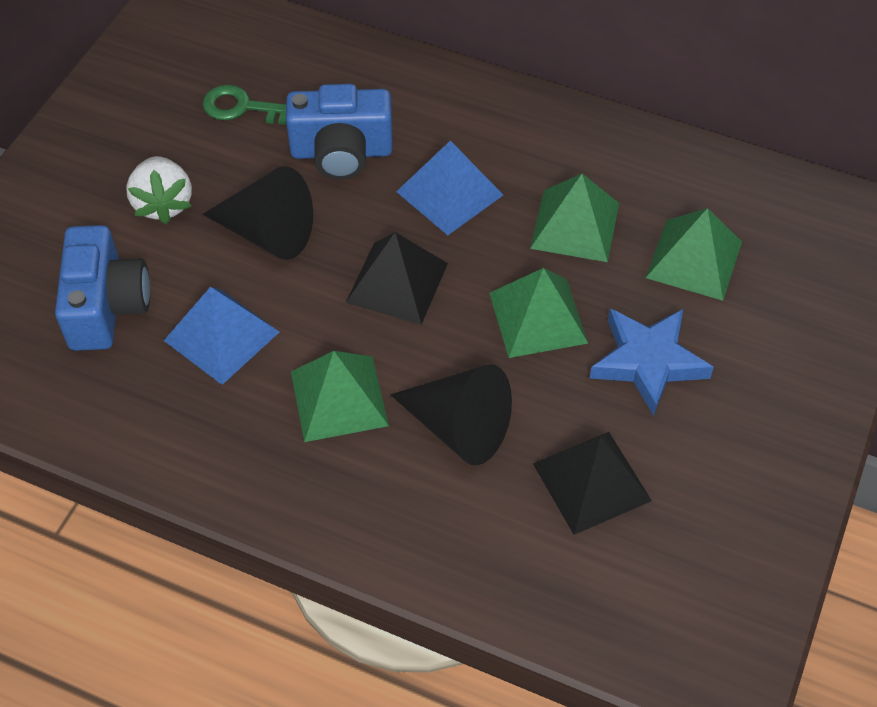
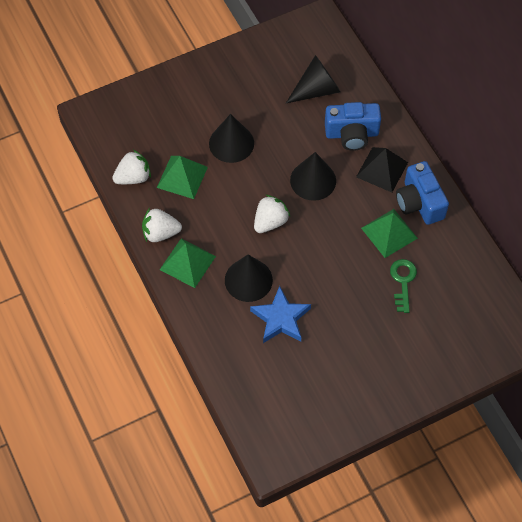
black cone: 2 -> 4
black pyramid: 2 -> 1
blue pyramid: 2 -> 0
green pyramid: 4 -> 3
white strawberry: 1 -> 3

